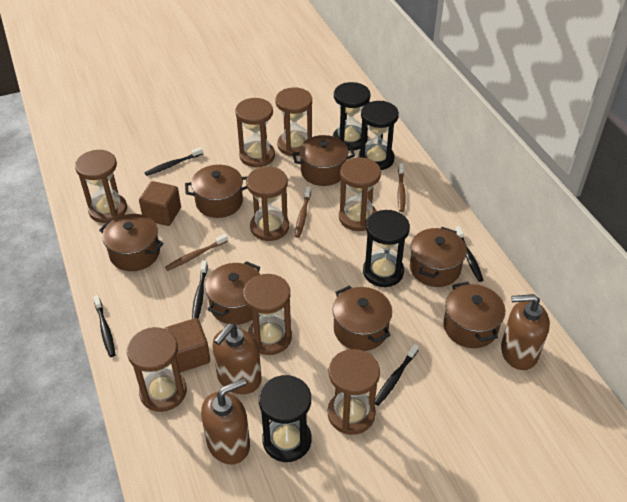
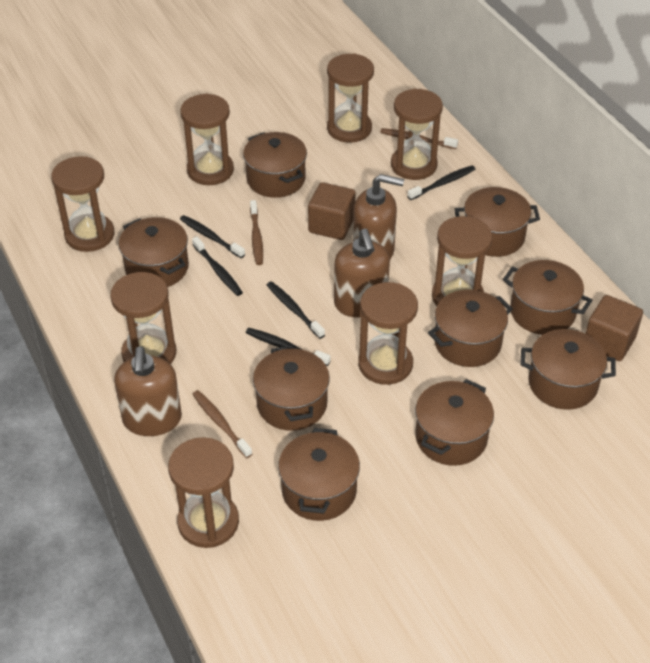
black hourglass: 4 -> 0
brown pot: 7 -> 9

